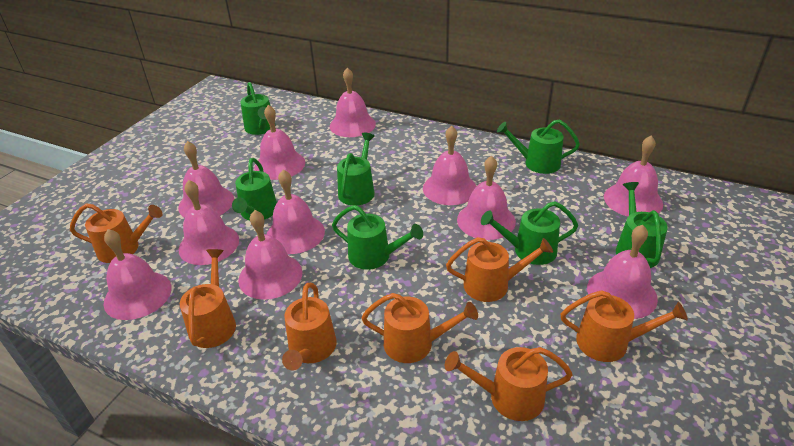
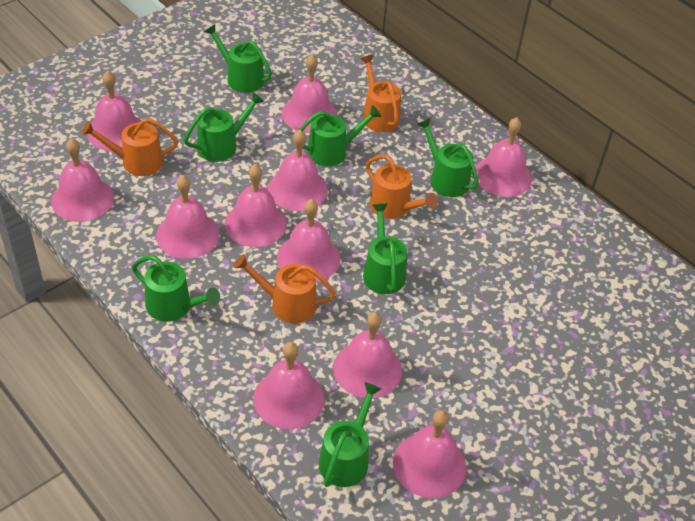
orange watering can: 7 -> 4

